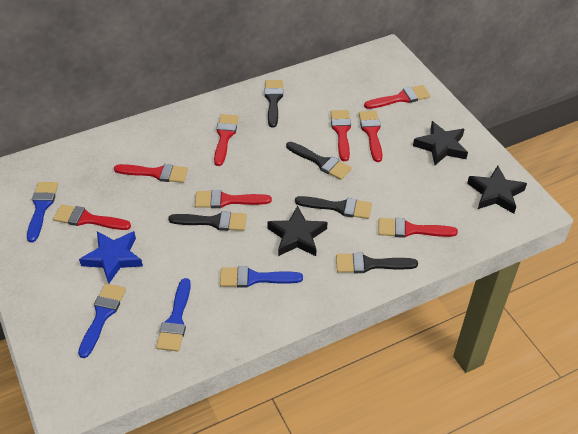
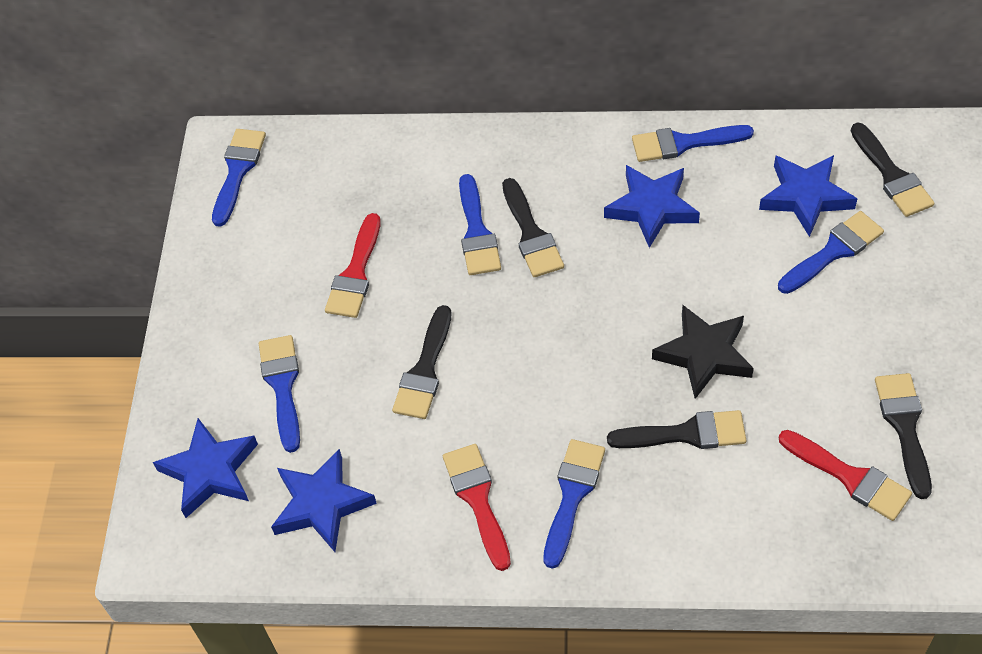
black star: 3 -> 1
blue brush: 4 -> 6
blue star: 1 -> 4
red brush: 8 -> 3

